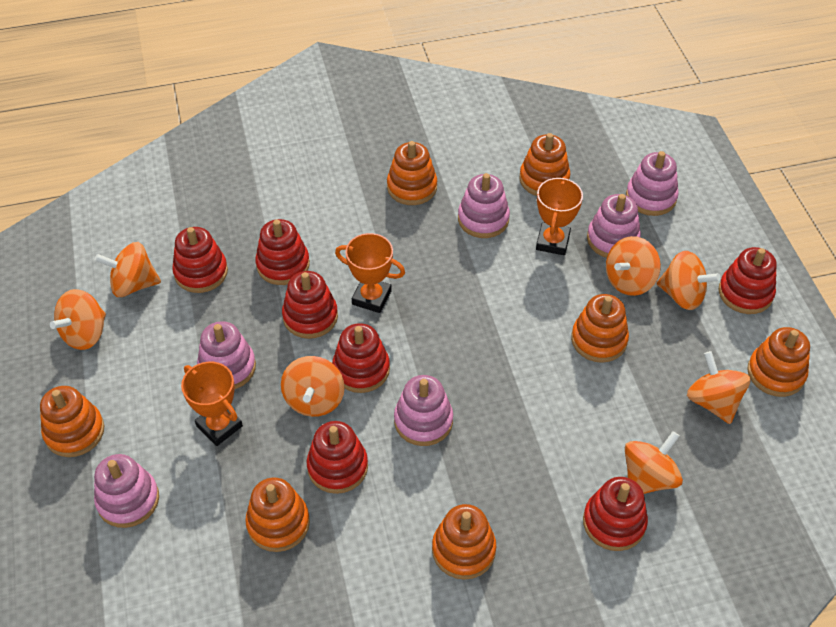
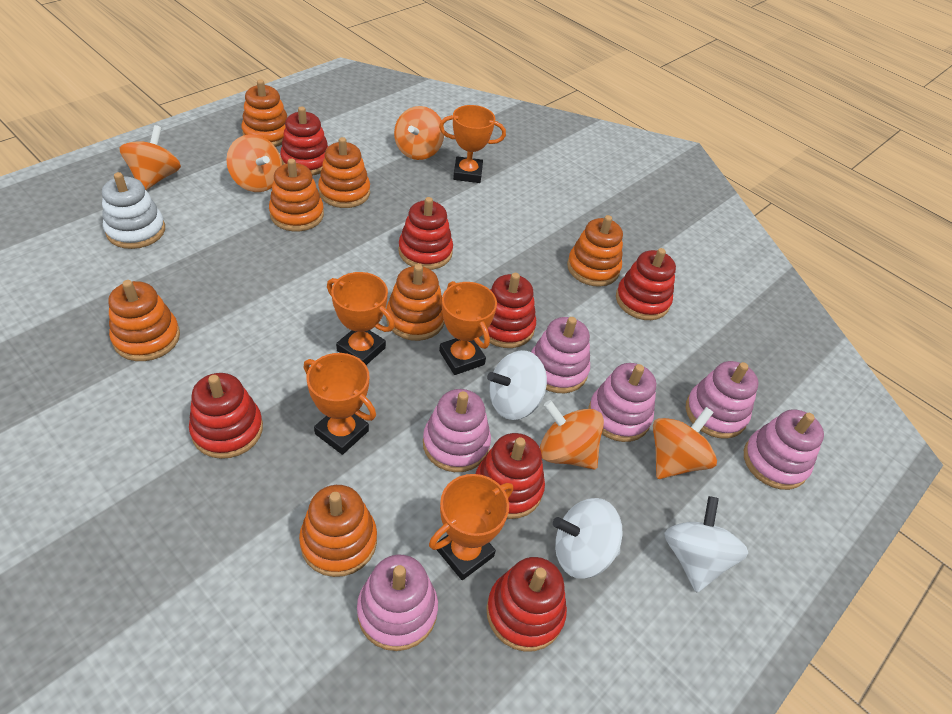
orange spinning top: 7 -> 5
orange trophy: 3 -> 5
white spinning top: 0 -> 3
white stacking toy: 0 -> 1

